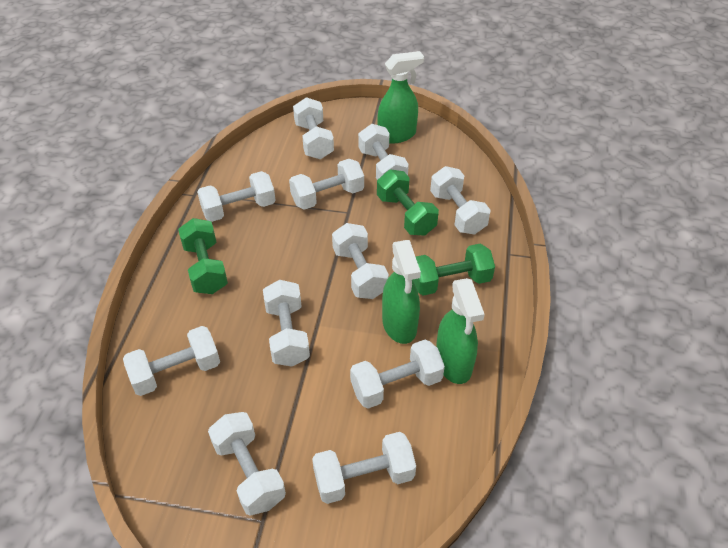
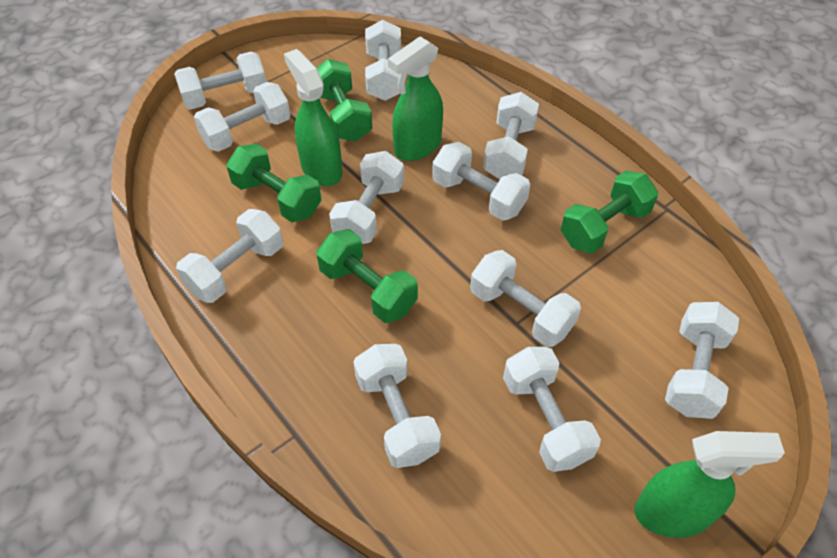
green dumbbell: 3 -> 4

